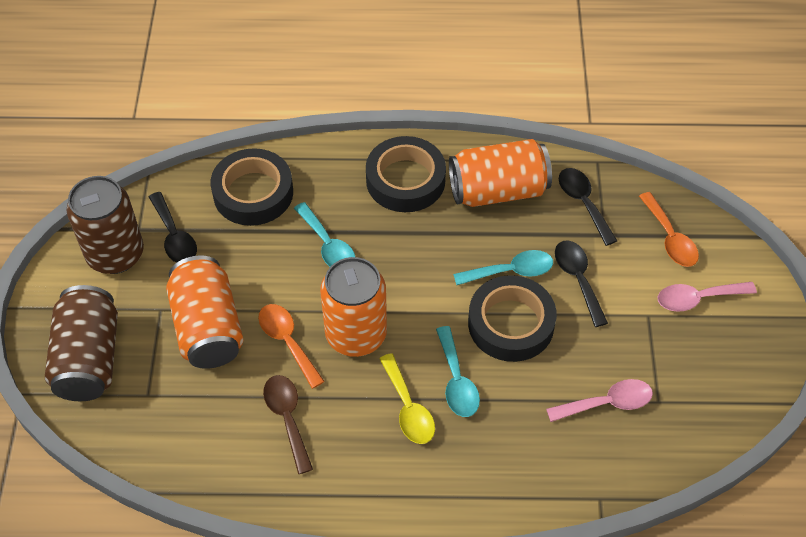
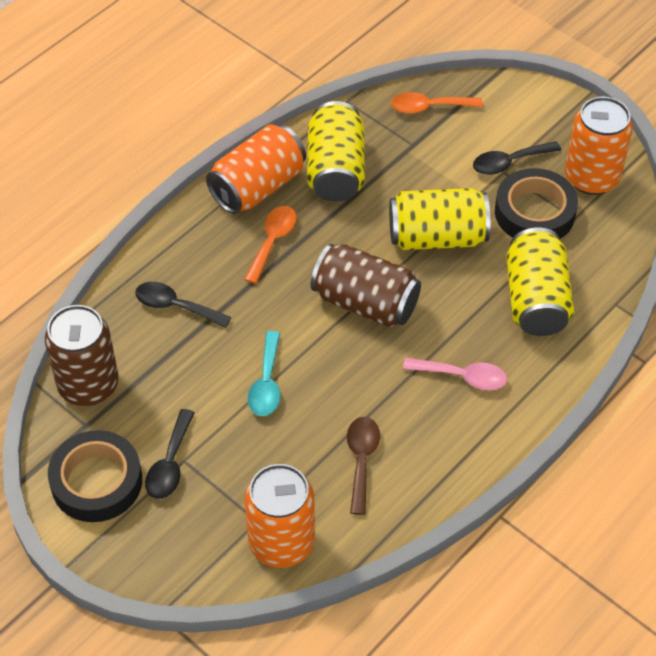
black tape: 3 -> 2
pink spoon: 2 -> 1
turquoise spoon: 3 -> 1
yellow can: 0 -> 3
yellow spoon: 1 -> 0

